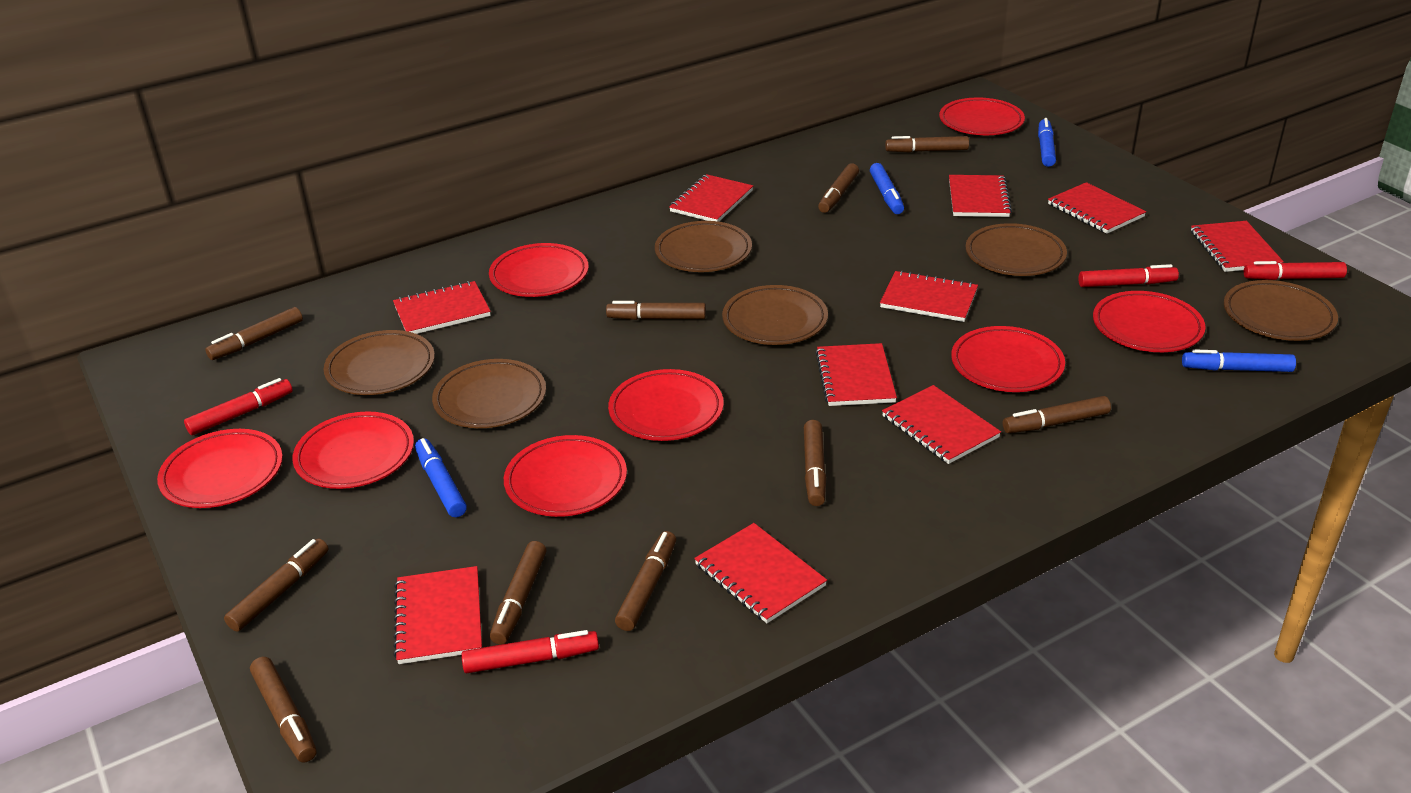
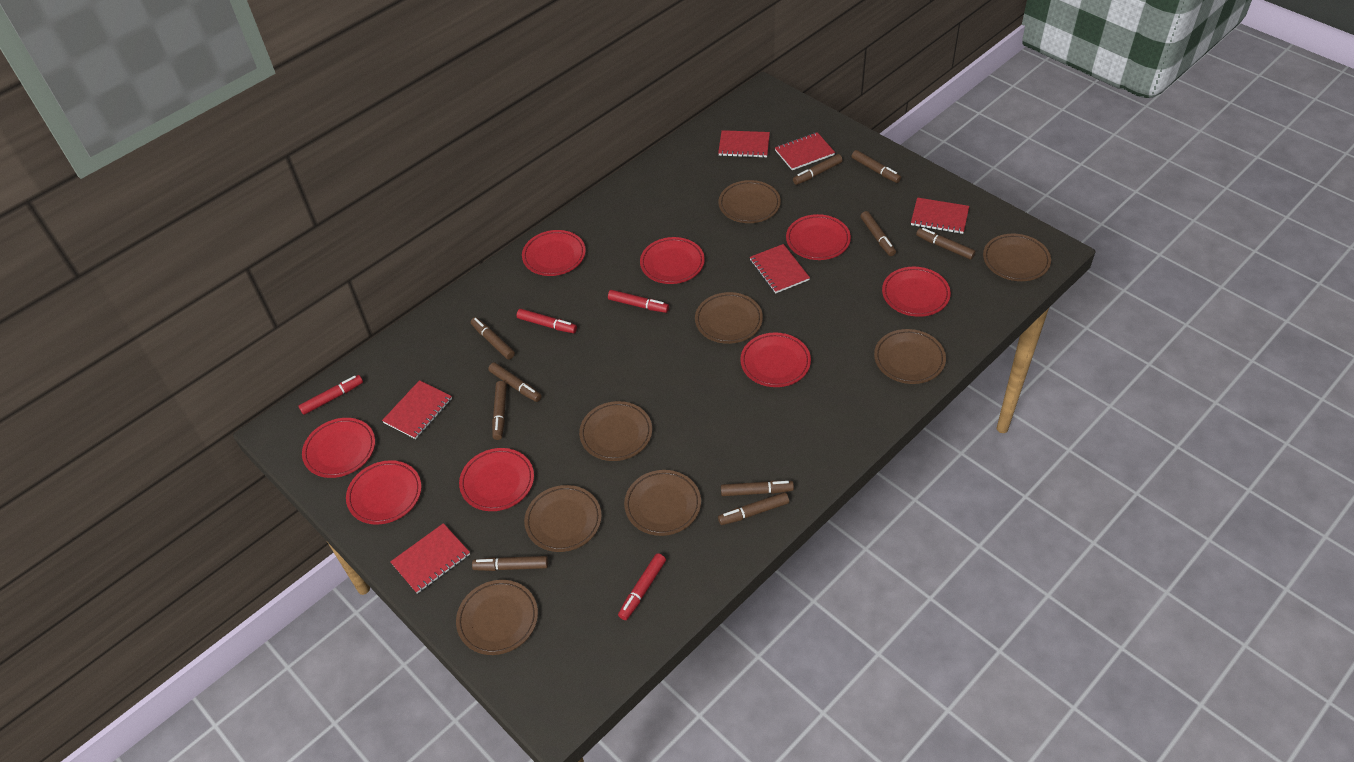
blue marker: 4 -> 0
brown plate: 6 -> 8
red notebook: 10 -> 6

